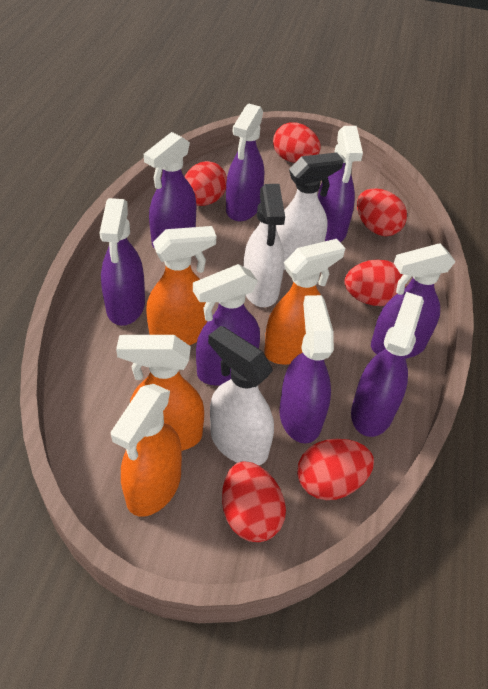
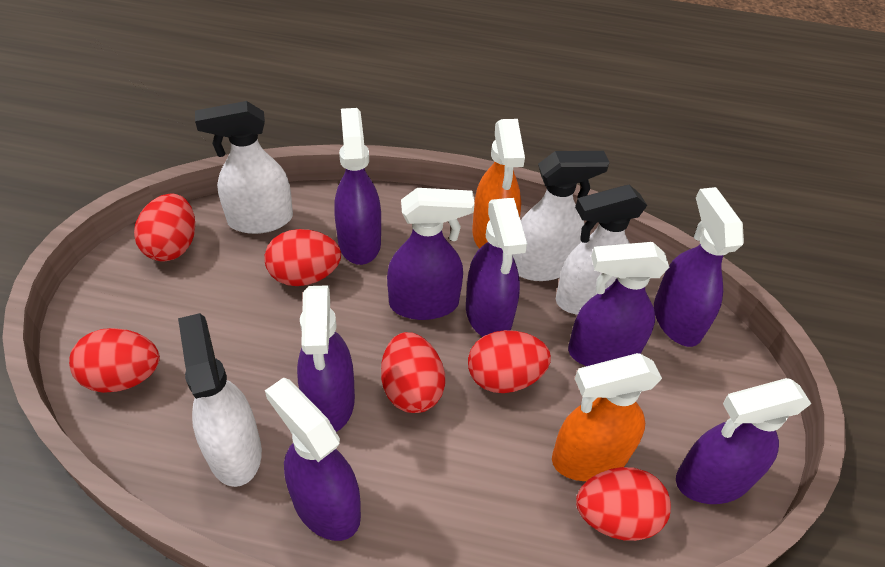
orange spray bottle: 4 -> 2
white spray bottle: 3 -> 4

